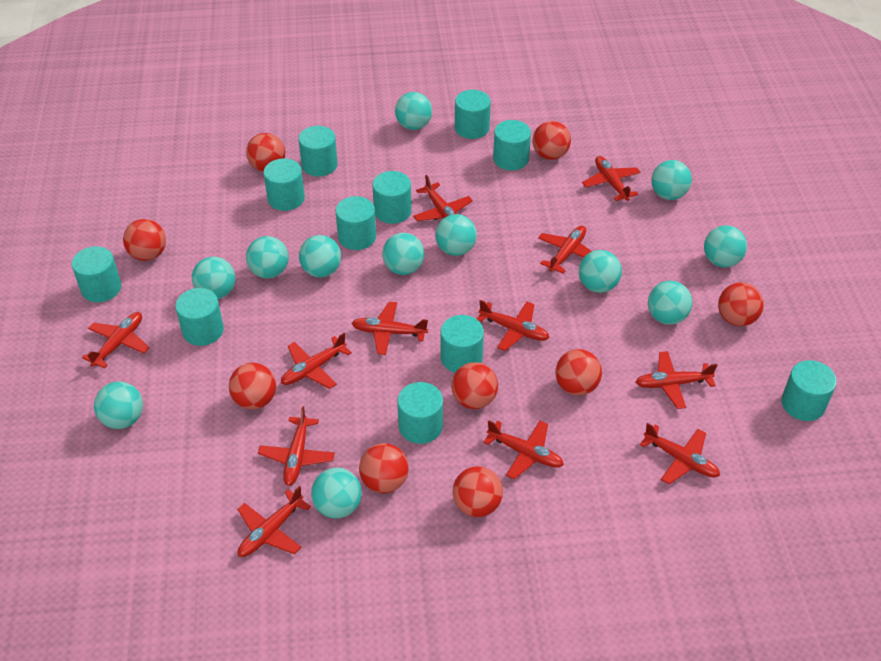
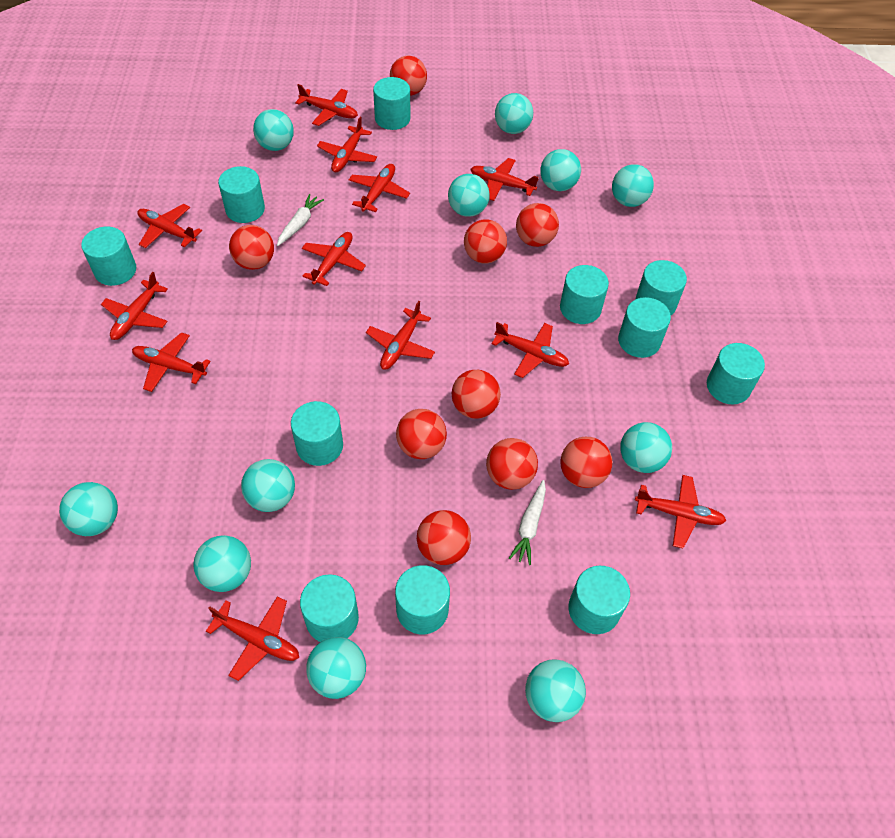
turquoise ball: 12 -> 11
white carrot: 0 -> 2

